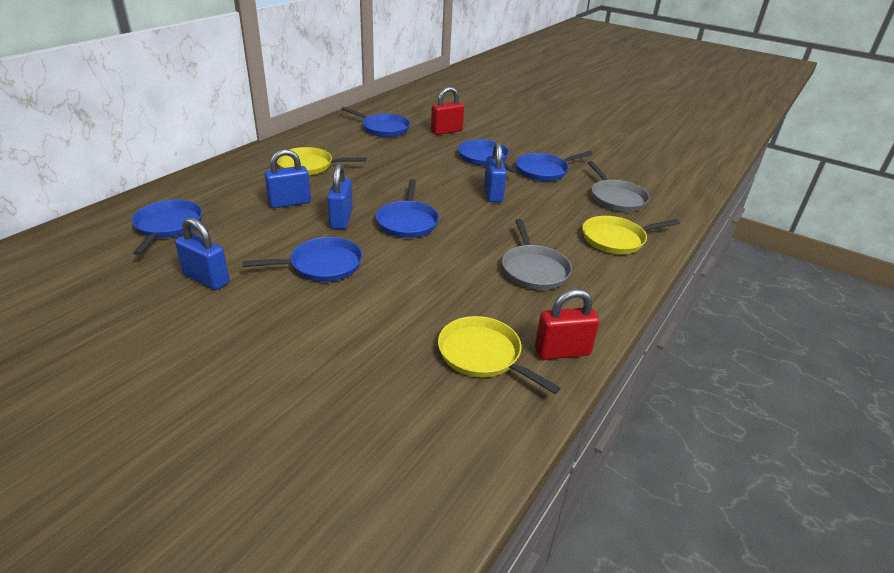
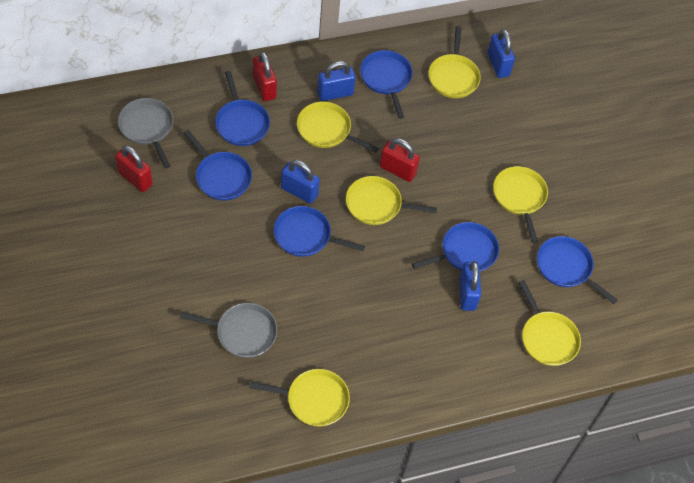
red padlock: 2 -> 3
yellow pan: 3 -> 6

